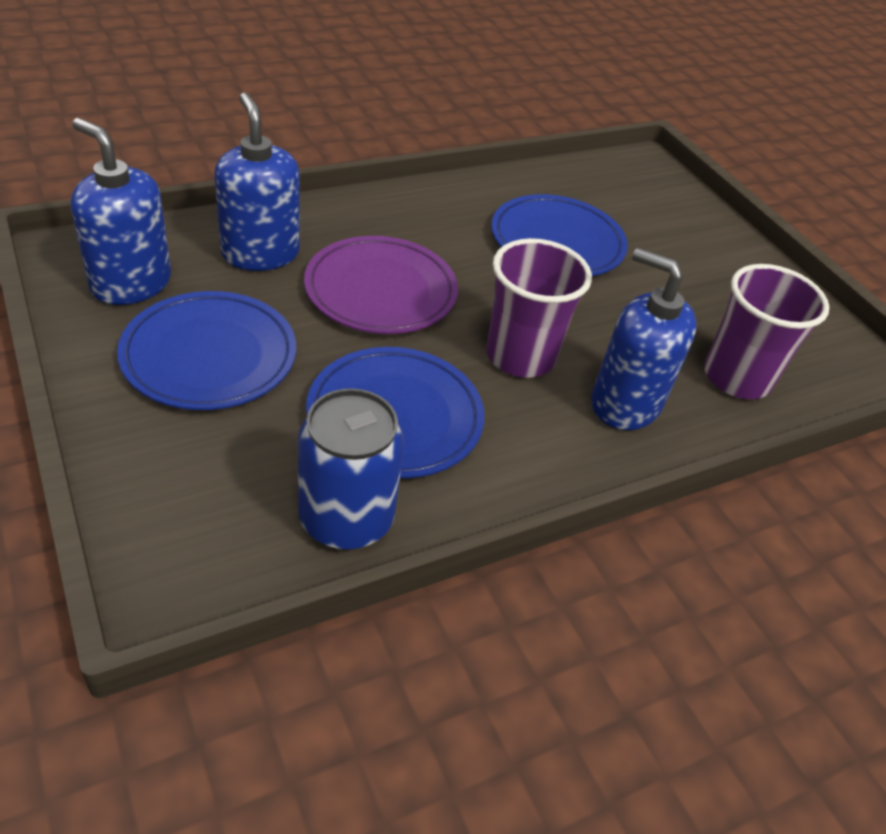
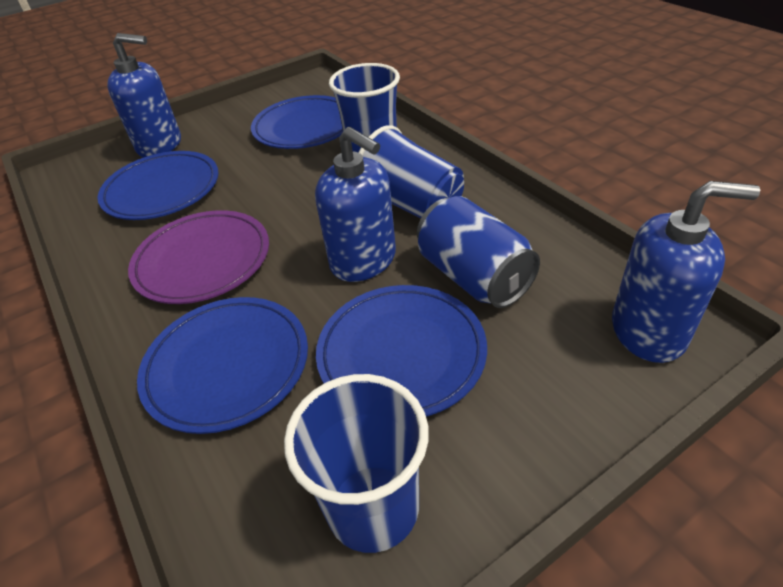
blue cup: 0 -> 3
blue plate: 3 -> 4
purple cup: 2 -> 0

